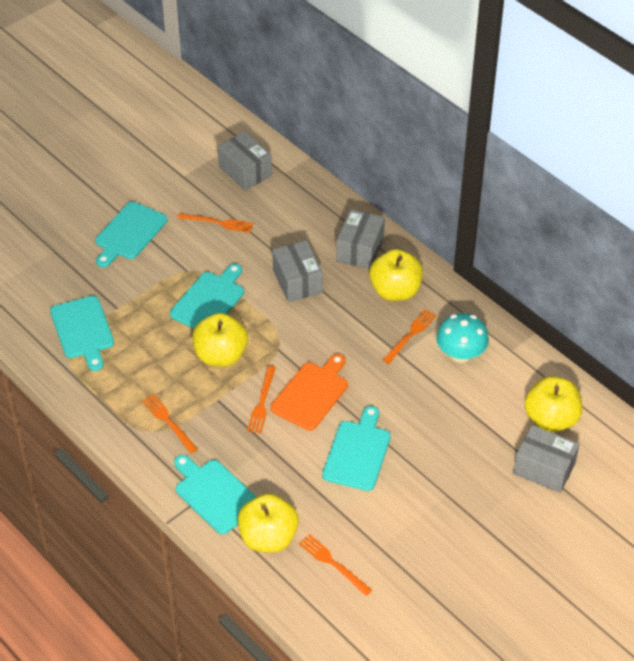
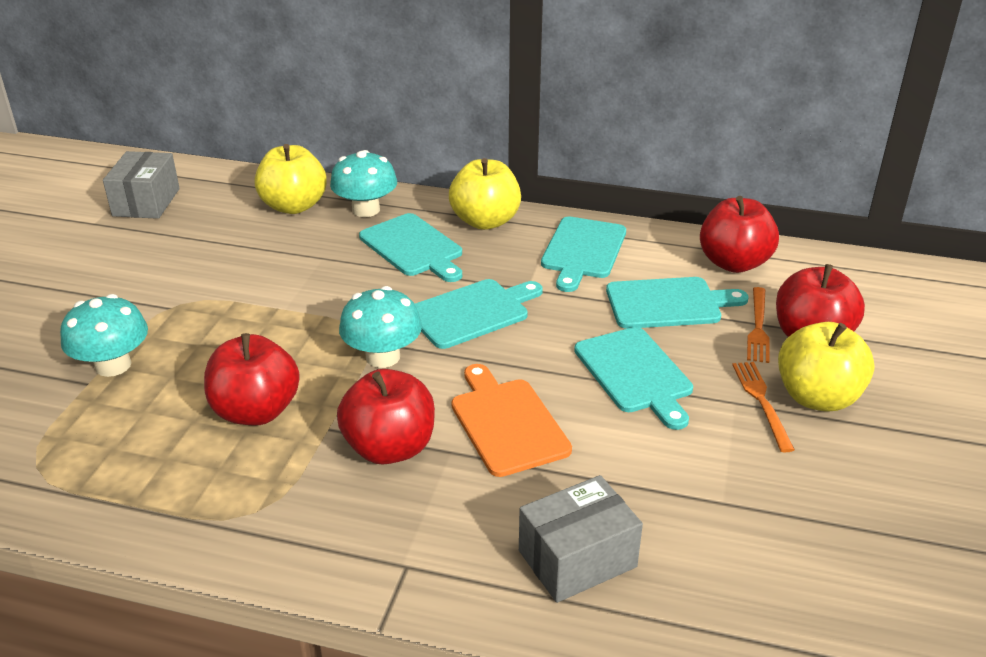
grey box: 4 -> 2
orange fork: 5 -> 2
red apple: 0 -> 4
turquoise mushroom: 1 -> 3
yellow apple: 4 -> 3

